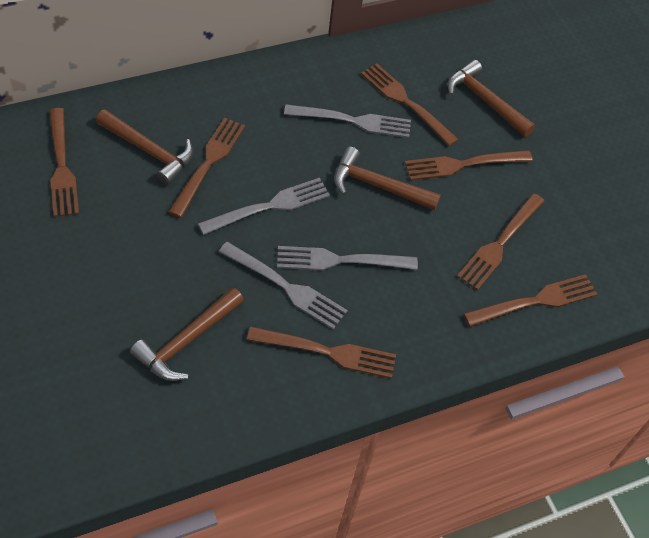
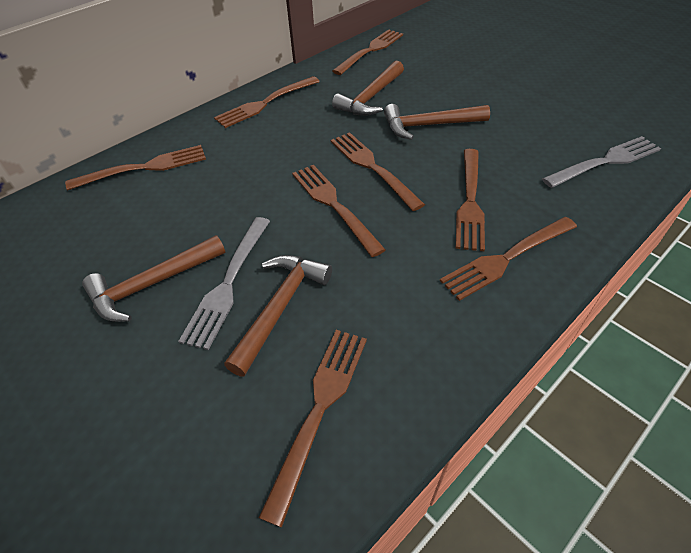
brown fork: 7 -> 8
grey fork: 4 -> 2

